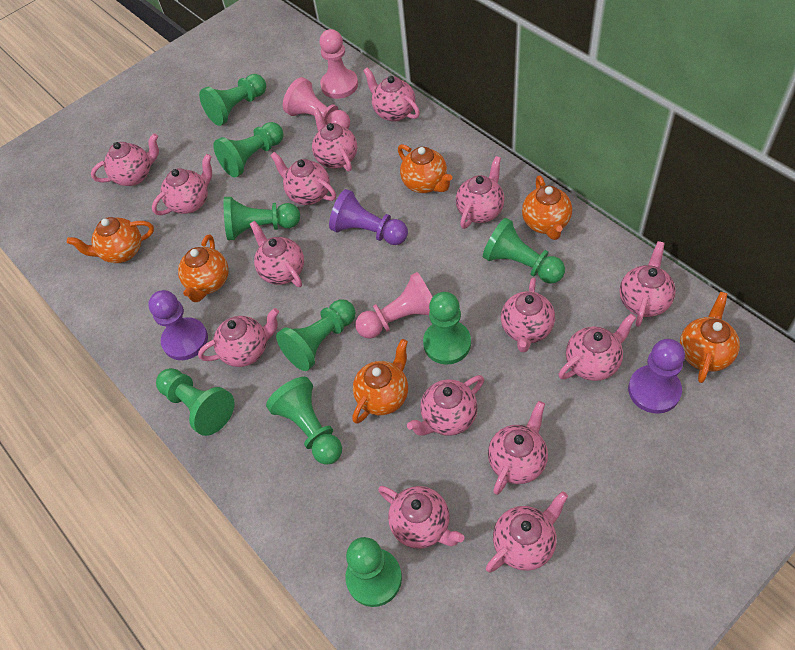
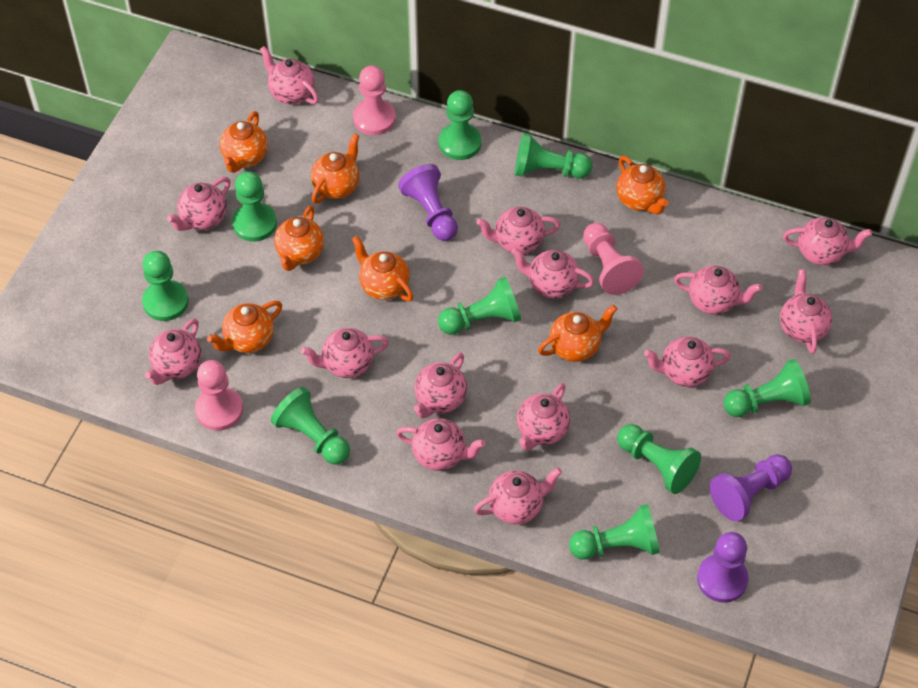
orange teapot: 6 -> 7
pink teapot: 15 -> 14

